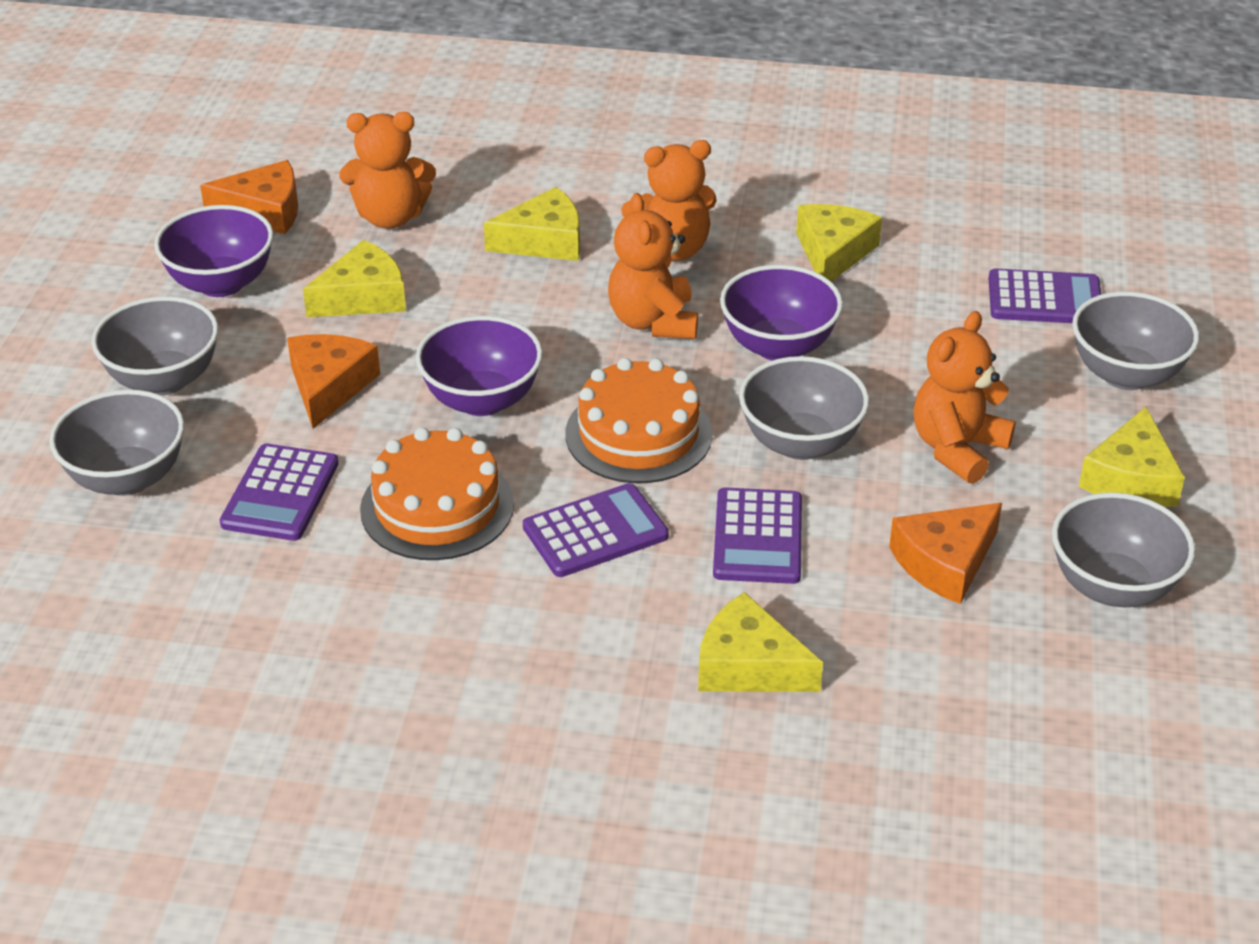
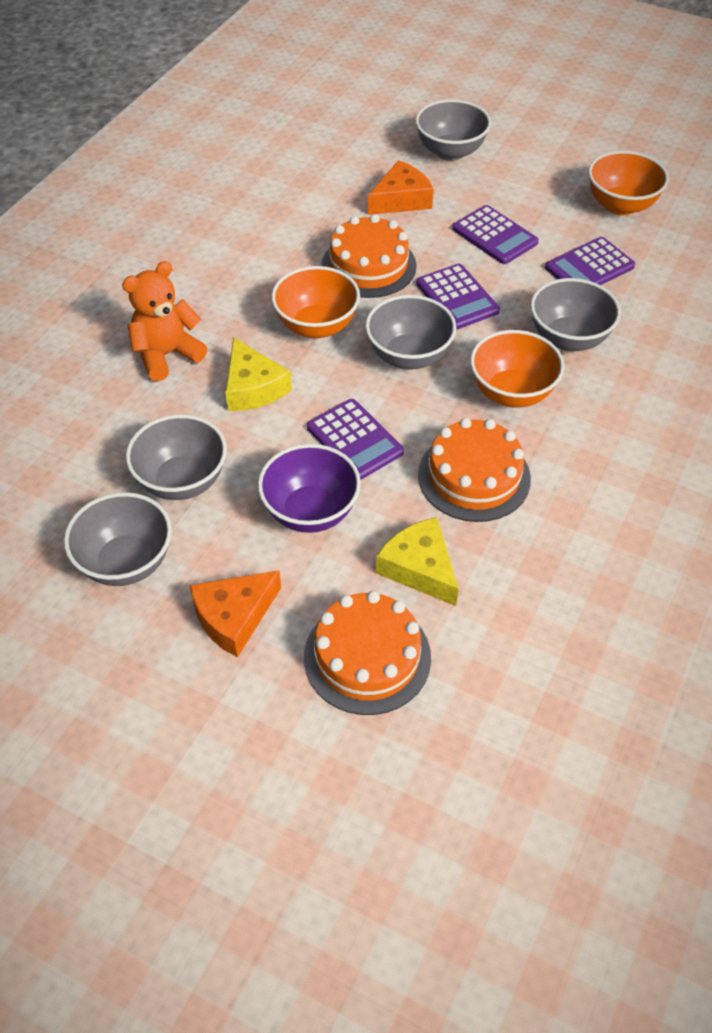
orange bowl: 0 -> 3
orange cake: 2 -> 3
orange cheese: 3 -> 2
orange teddy bear: 4 -> 1
purple bowl: 3 -> 1
yellow cheese: 5 -> 2

